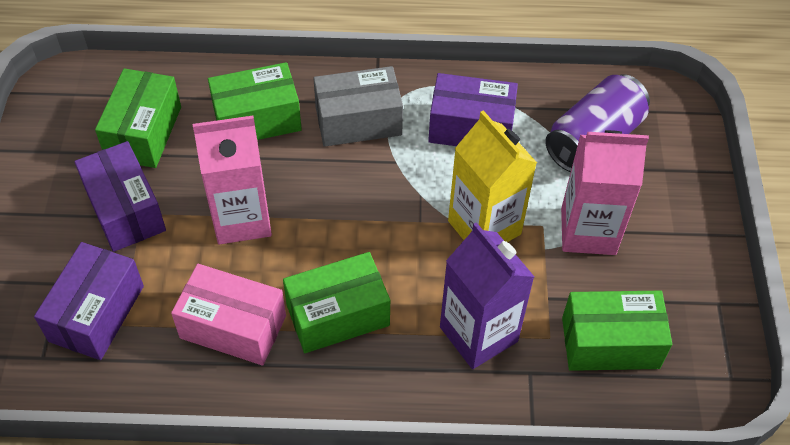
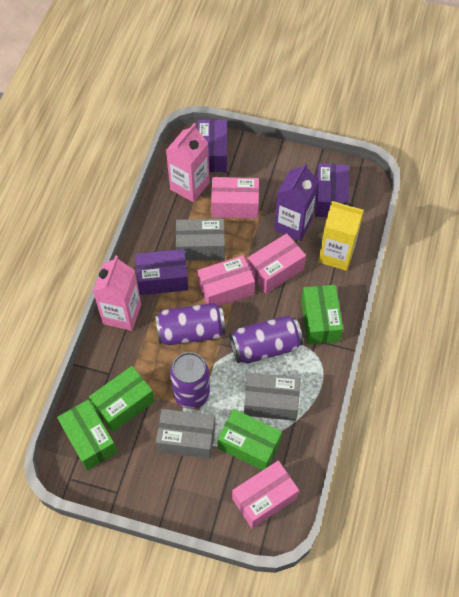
grey box: 1 -> 3
pink box: 1 -> 4
purple can: 1 -> 3

